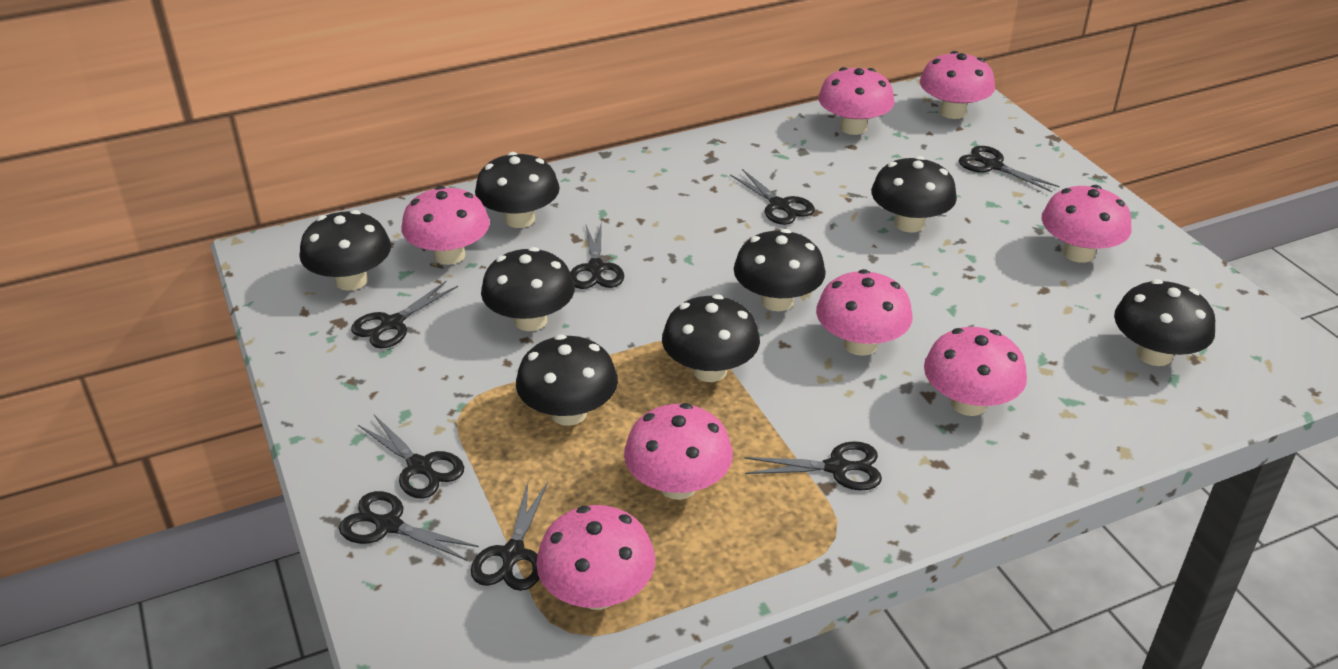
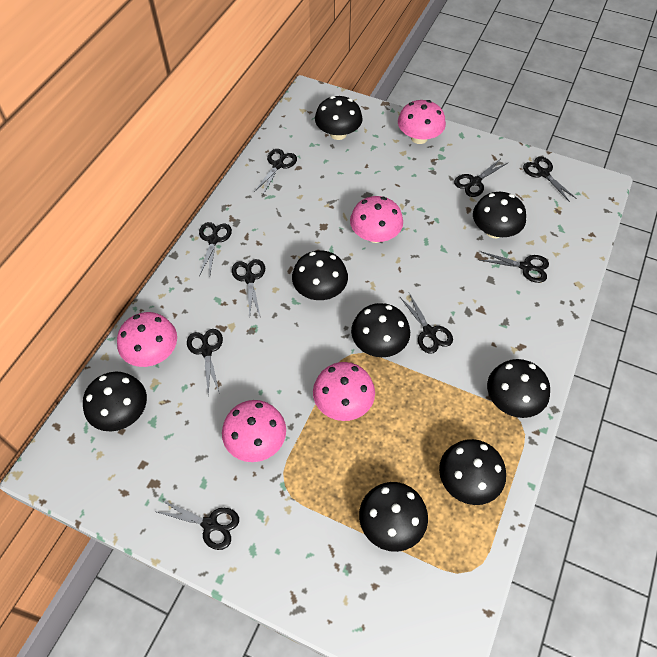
black scissors: 8 -> 9
pink mushroom: 8 -> 5

